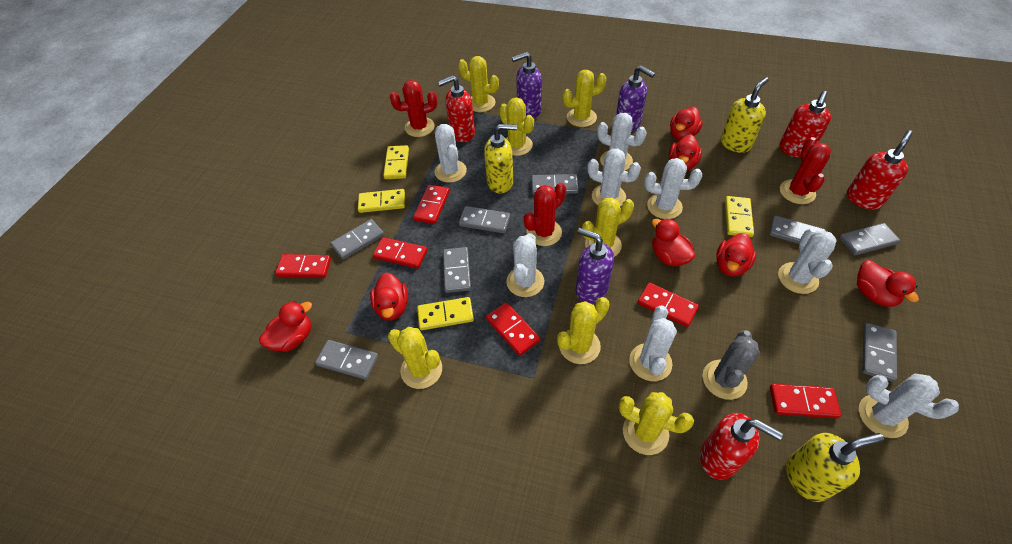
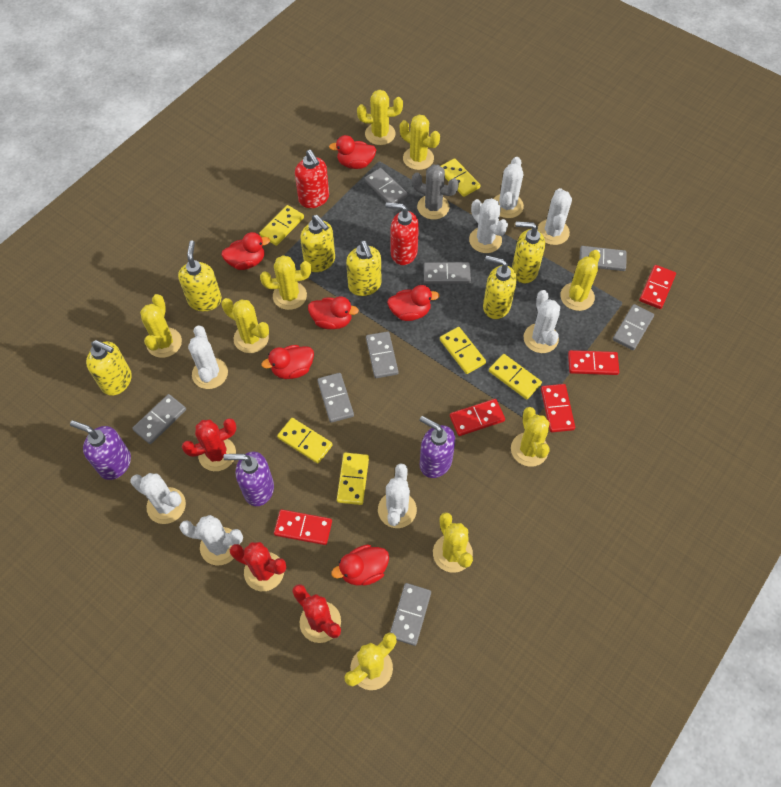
red domino: 6 -> 5
red duck: 7 -> 6
red soap dispenser: 4 -> 2
yellow cactus: 7 -> 9
yellow domino: 4 -> 6
yellow soap dispenser: 3 -> 6

